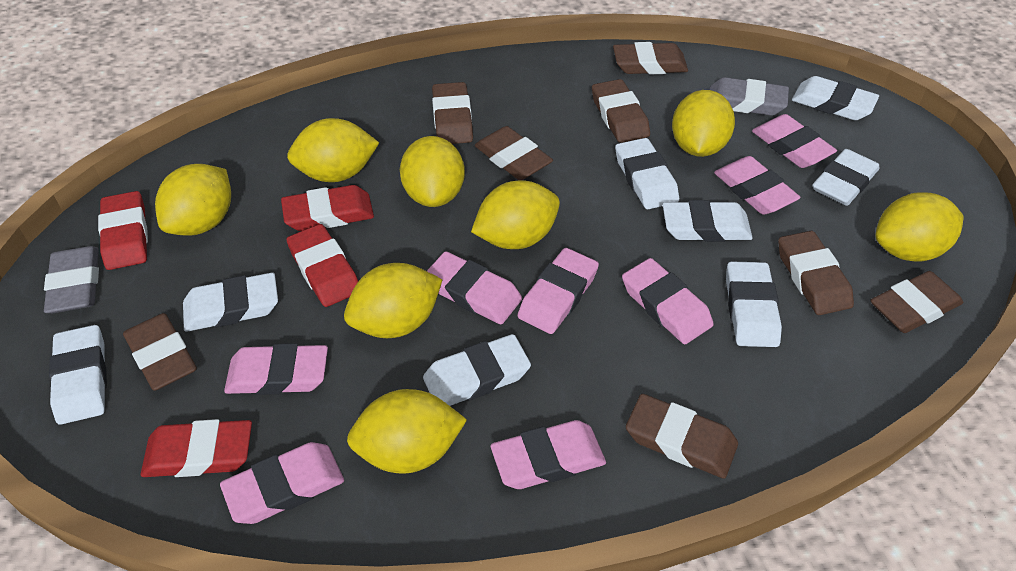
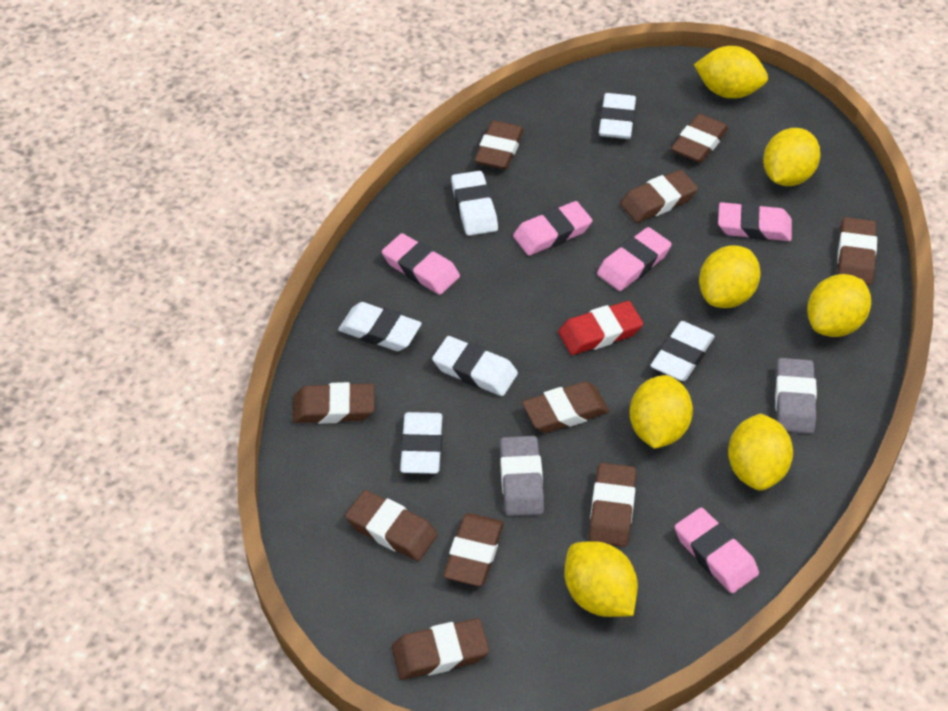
brown eraser: 8 -> 10
pink eraser: 8 -> 5
red eraser: 4 -> 1
white eraser: 8 -> 6
yellow lemon: 8 -> 7

